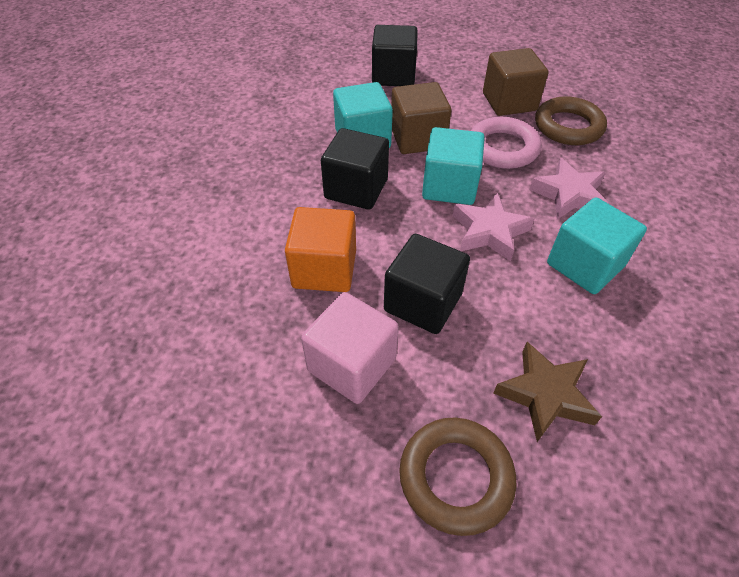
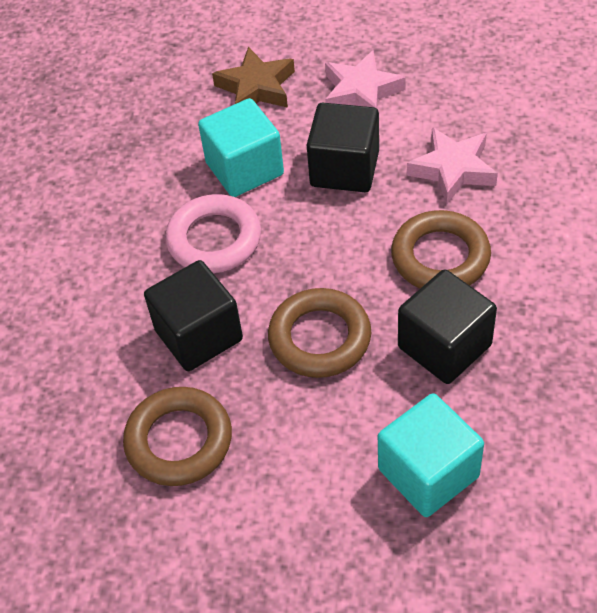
brown cube: 2 -> 0
brown ring: 2 -> 3
orange cube: 1 -> 0
pink cube: 1 -> 0
turquoise cube: 3 -> 2

